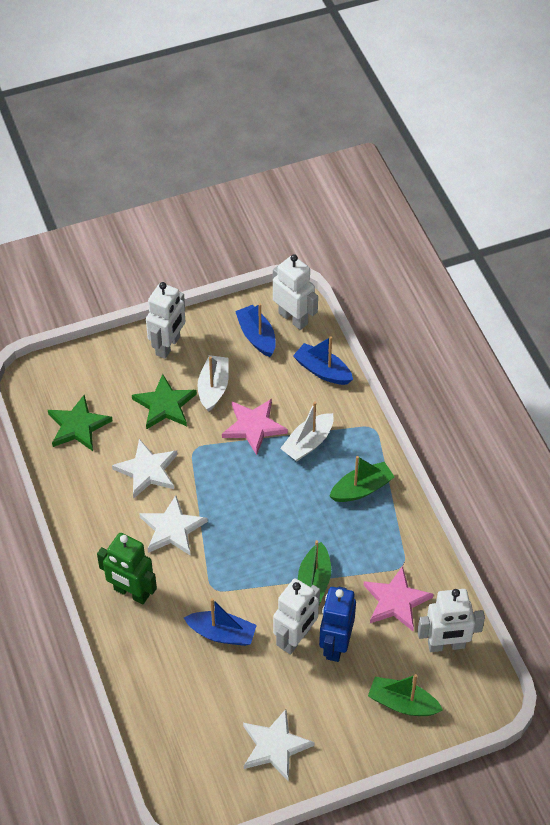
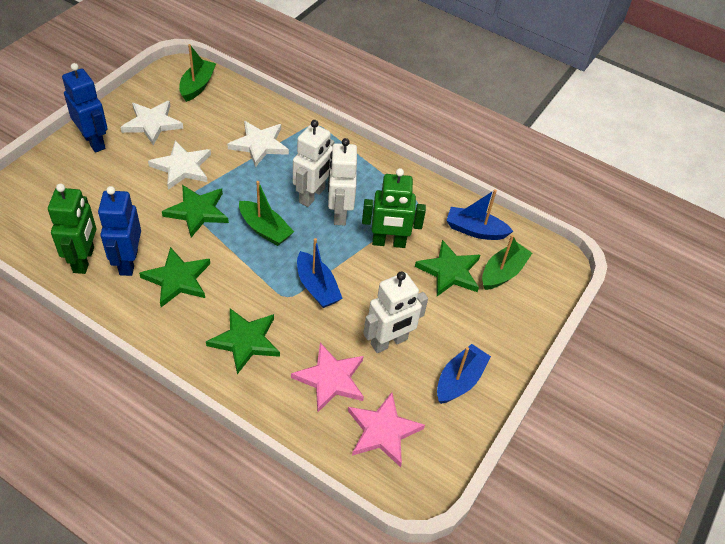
blue robot: 1 -> 2
green robot: 1 -> 2
green star: 2 -> 4
white boat: 2 -> 0
white robot: 4 -> 3

